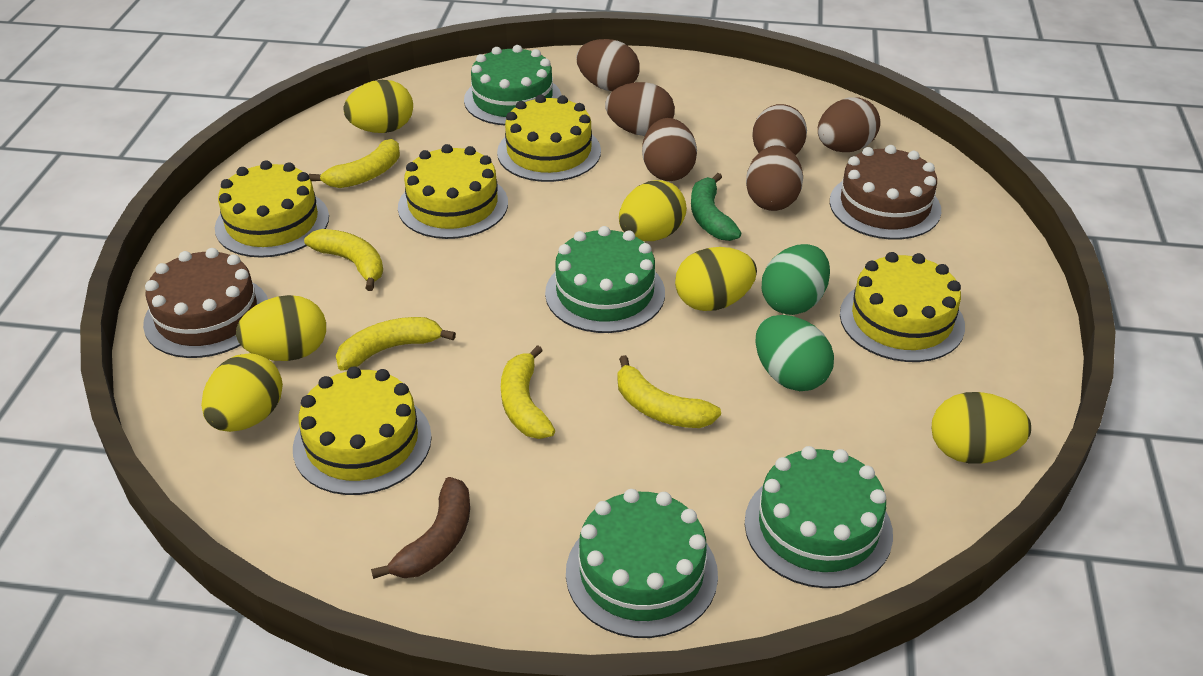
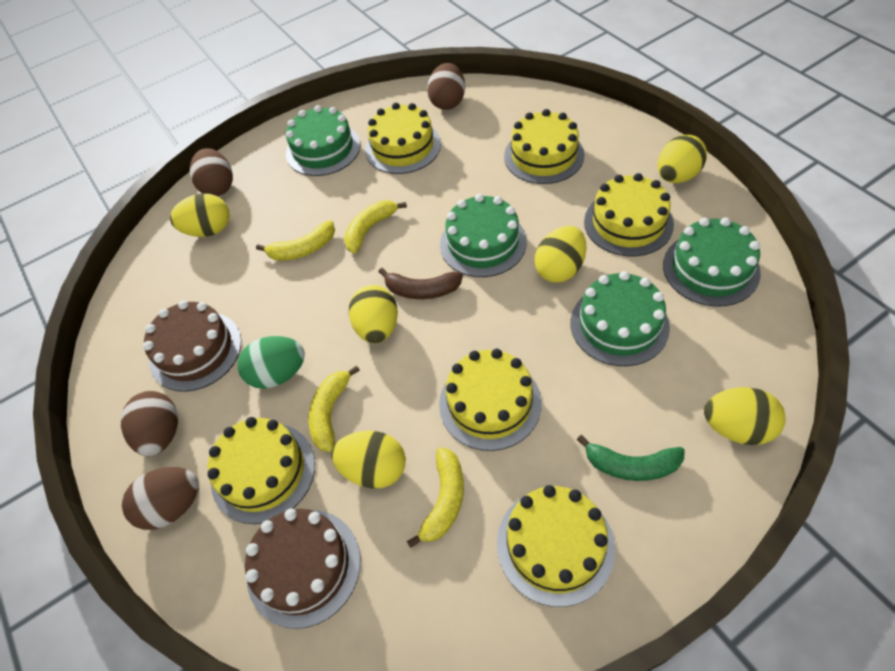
brown egg: 6 -> 4
green egg: 2 -> 1
yellow banana: 5 -> 4
yellow cake: 5 -> 6

